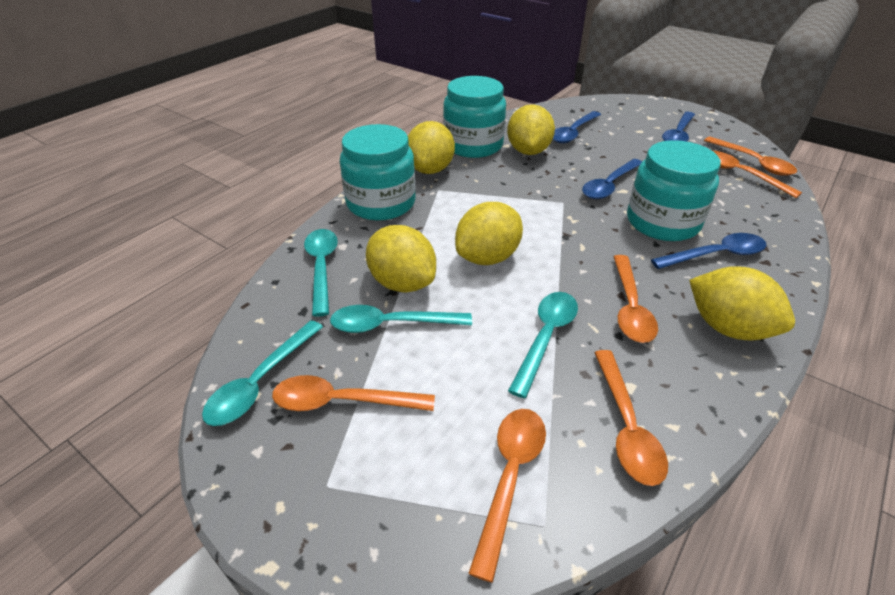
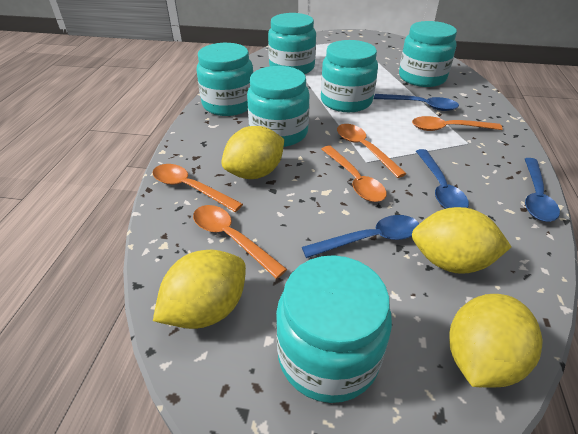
orange spoon: 6 -> 5
turquoise jar: 3 -> 6
turquoise spoon: 4 -> 0
yellow lemon: 5 -> 4

